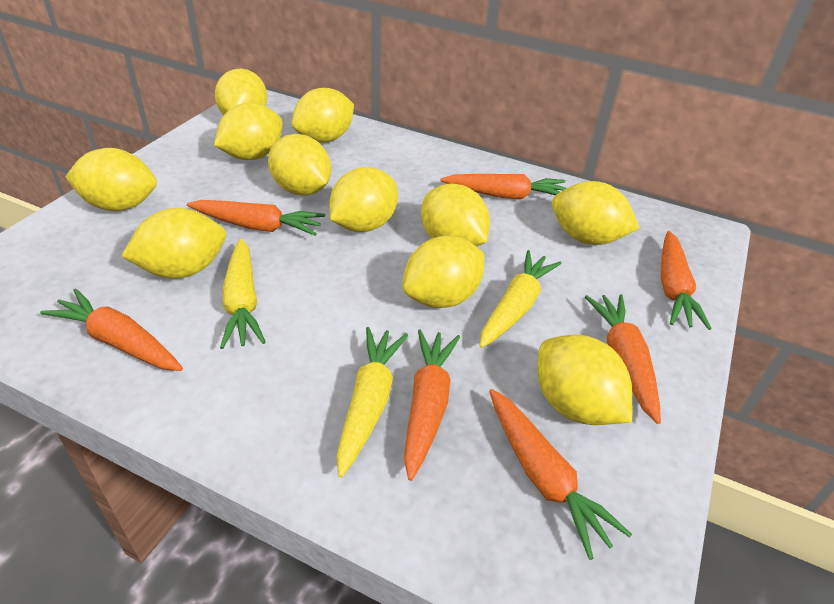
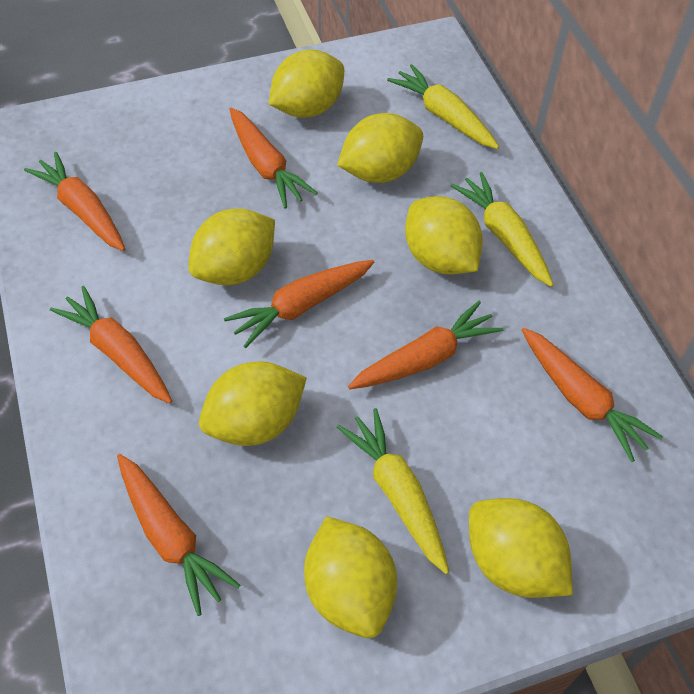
yellow lemon: 11 -> 7

